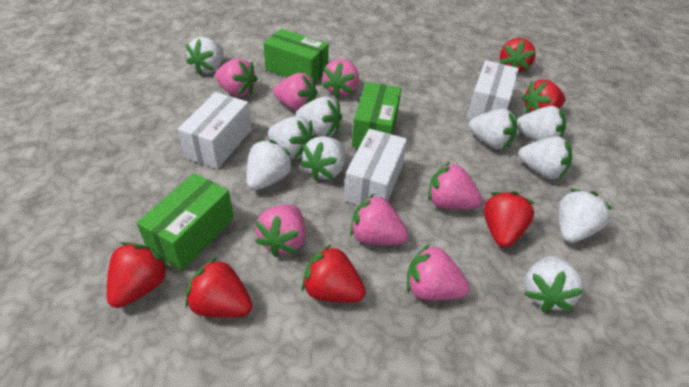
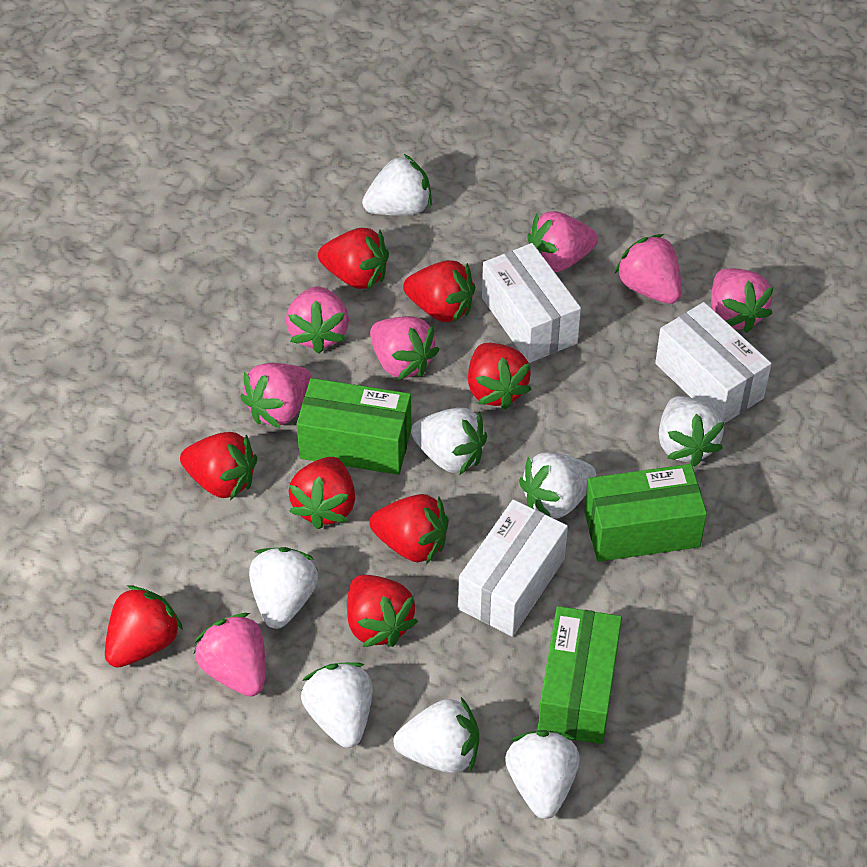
red strawberry: 6 -> 8
white strawberry: 10 -> 8

